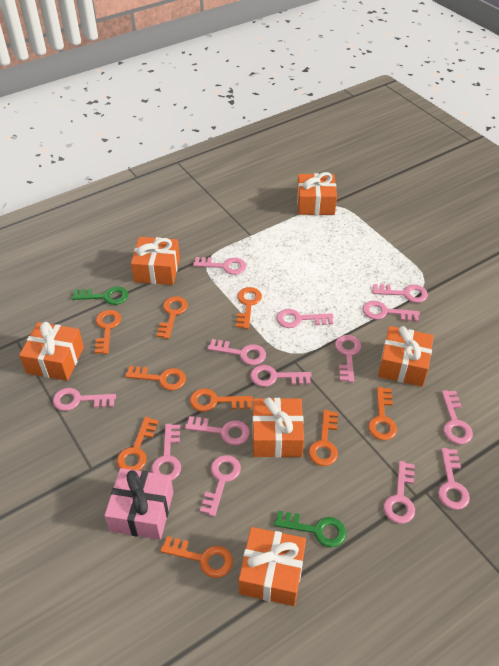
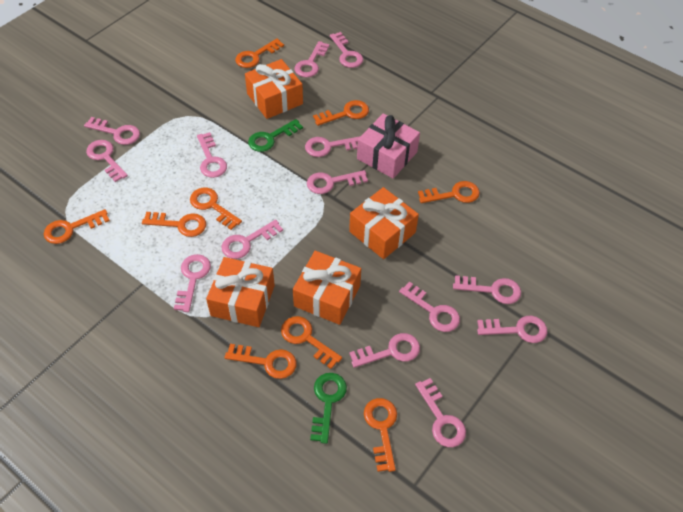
orange gift: 6 -> 4

